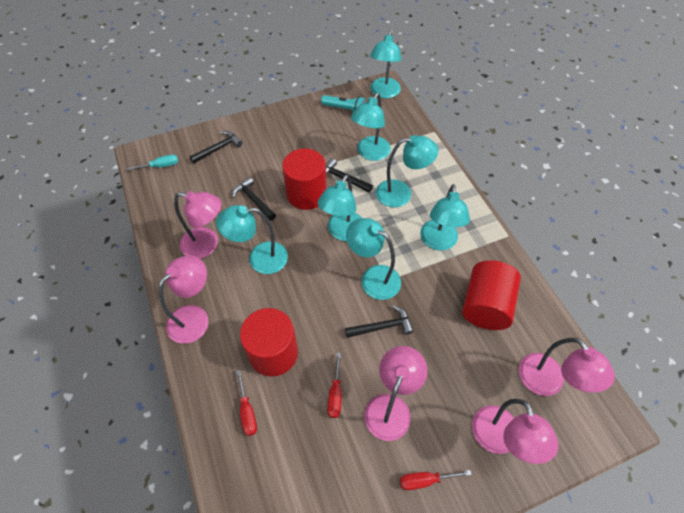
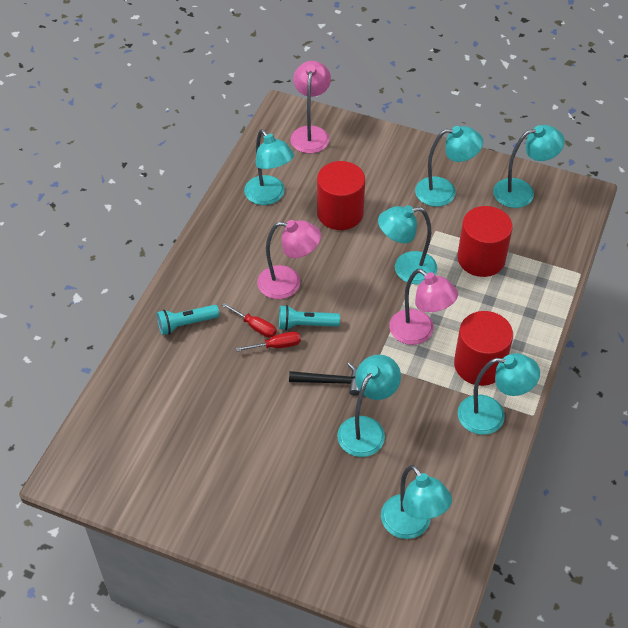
black hammer: 4 -> 1
pink lamp: 5 -> 3
red screwdriver: 3 -> 2
turquoise flashlight: 1 -> 2
turquoise screwdriver: 1 -> 0

